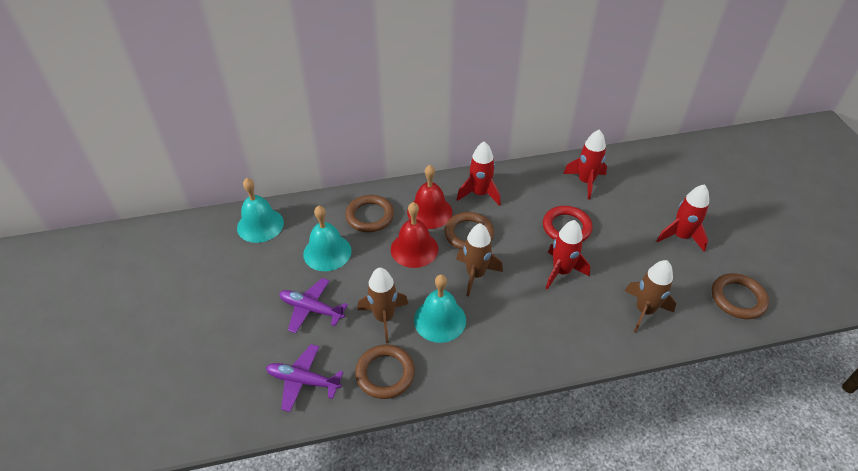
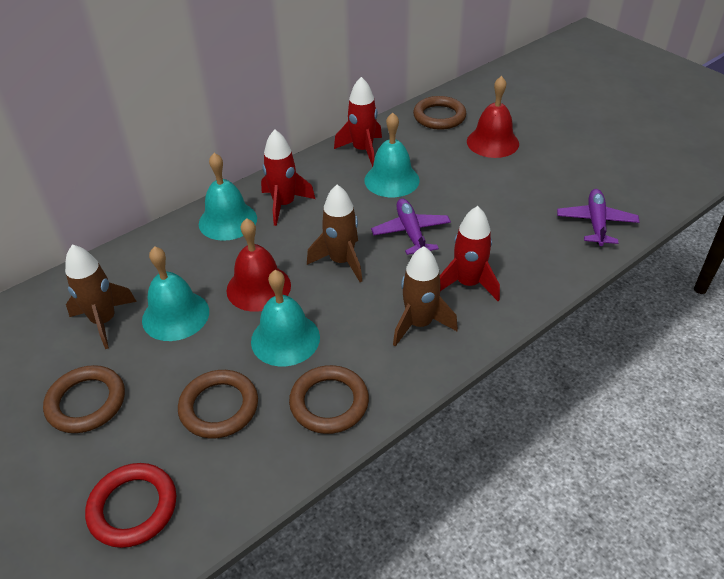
red rocket: 4 -> 3
turquoise bell: 3 -> 4

